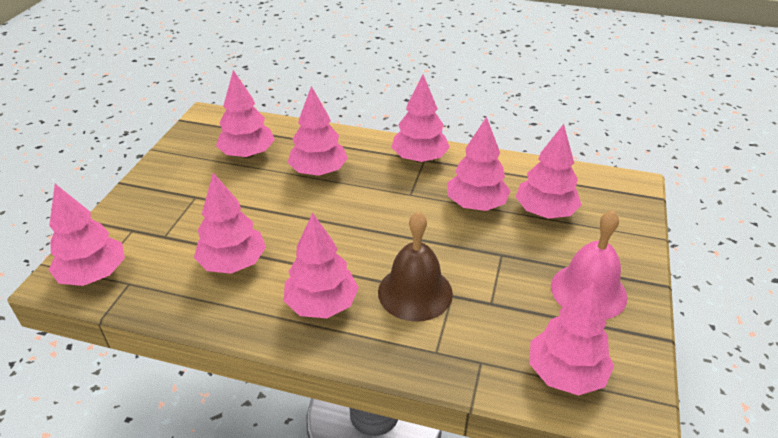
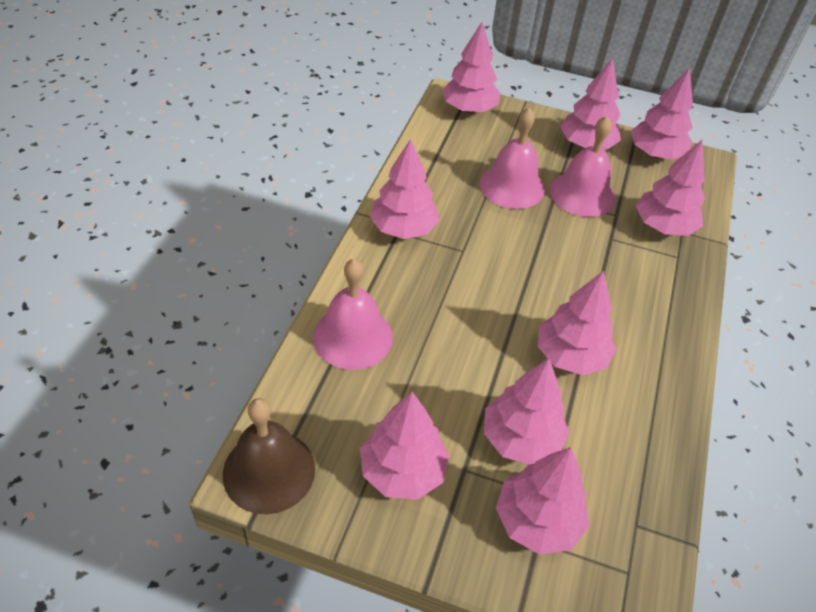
pink bell: 1 -> 3

